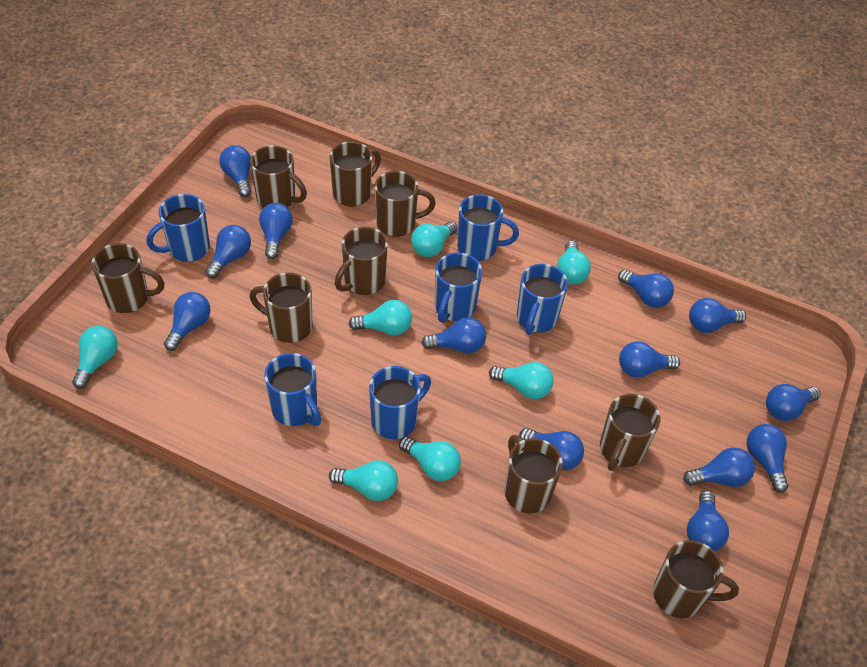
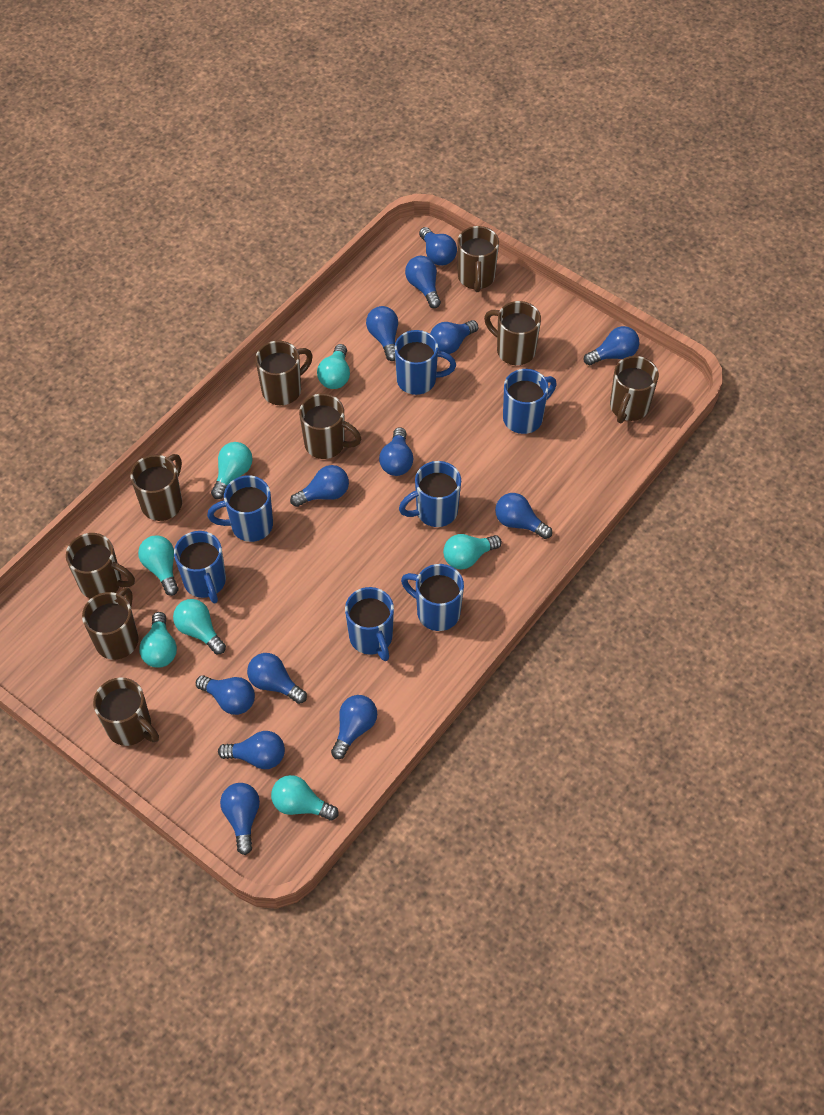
blue mug: 6 -> 7

